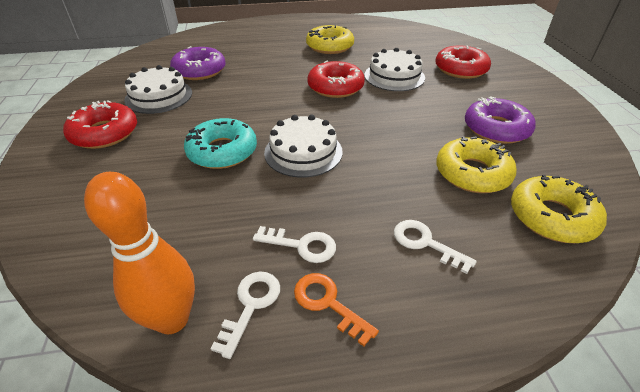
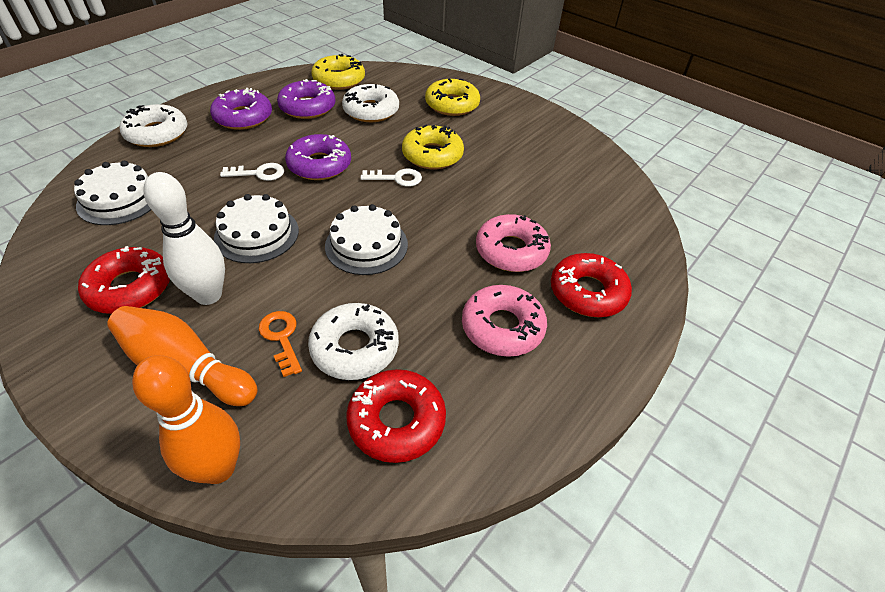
orange bowling pin: 1 -> 2
pink donut: 0 -> 2
purple donut: 2 -> 3
turquoise donut: 1 -> 0
white bowling pin: 0 -> 1
white donut: 0 -> 3
white key: 3 -> 2

